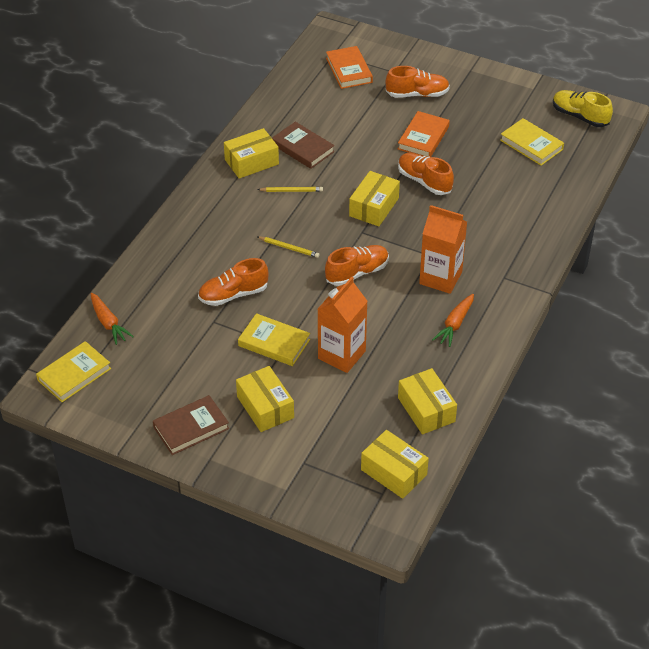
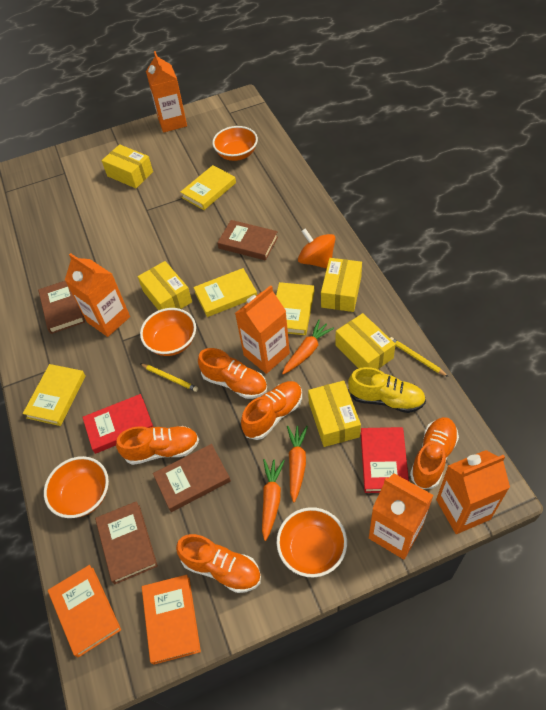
brown book: 2 -> 4
orange bowl: 0 -> 4
orange carrot: 2 -> 3
orange carton: 2 -> 5
orange shoe: 4 -> 5
orange spinning top: 0 -> 1
red book: 0 -> 2
yellow book: 3 -> 4

